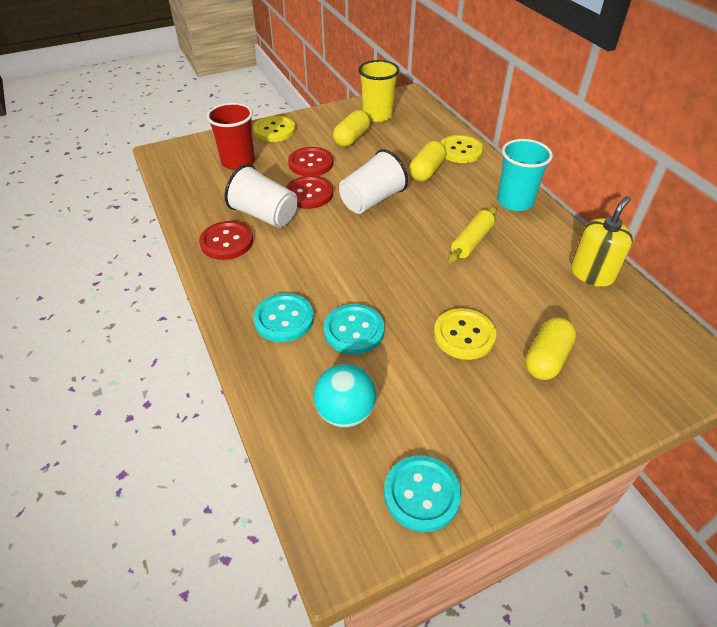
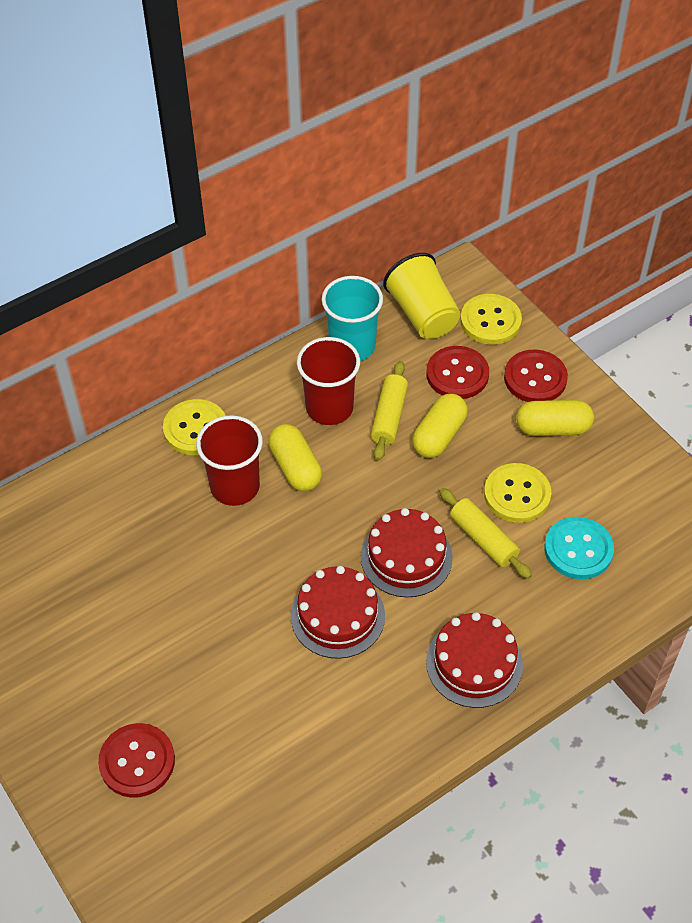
red cake: 0 -> 3
red cup: 1 -> 2
turquoise ball: 1 -> 0
turquoise button: 3 -> 1
white cup: 2 -> 0
yellow rolling pin: 1 -> 2
yellow soap dispenser: 1 -> 0

